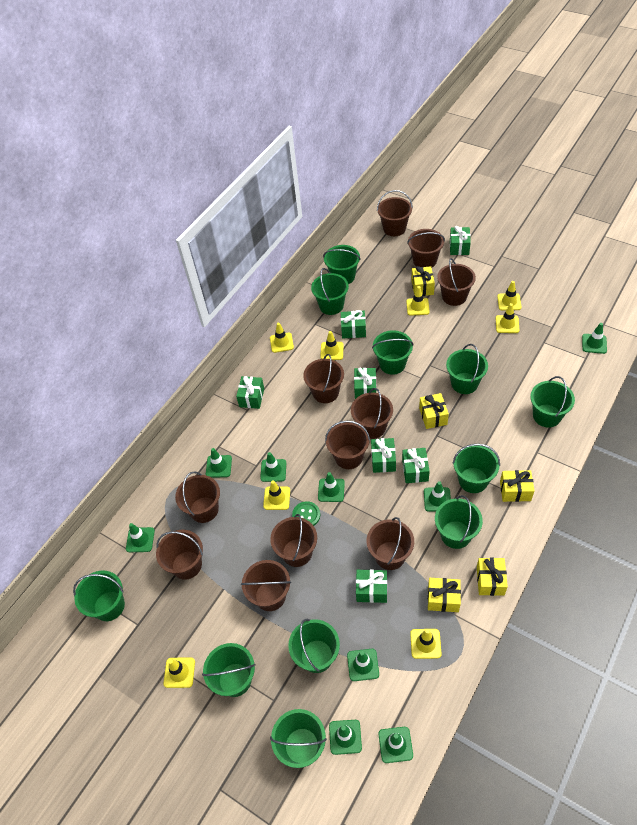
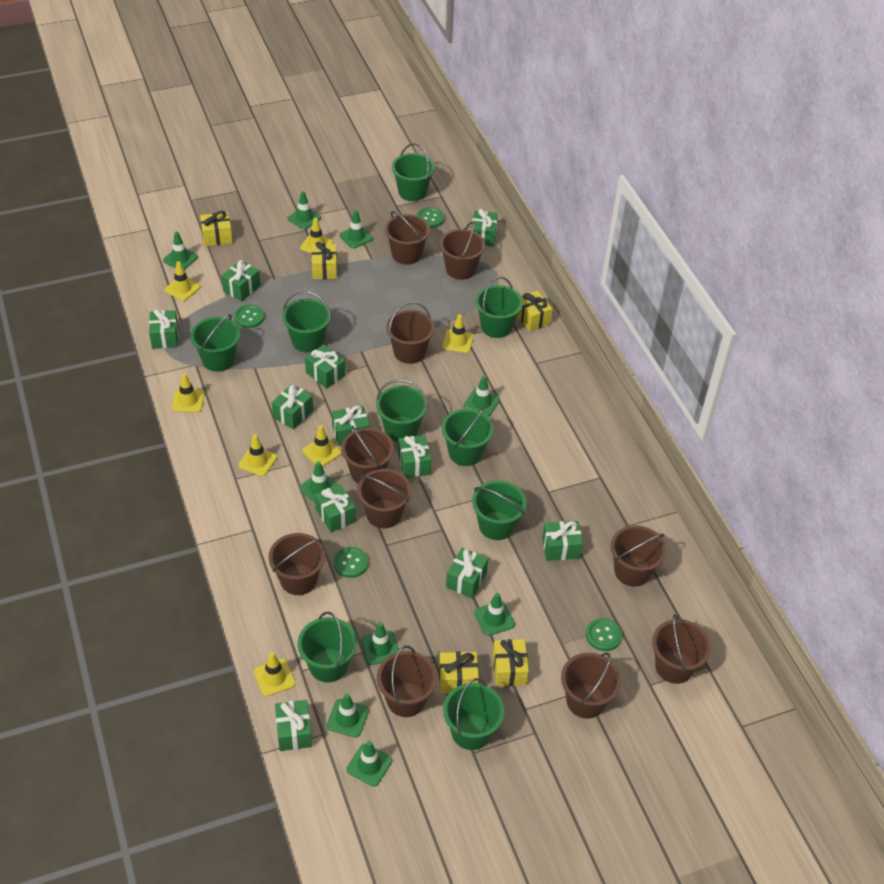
brown bucket: 11 -> 10
green bucket: 11 -> 9
green button: 1 -> 4
green gift: 7 -> 11
yellow traffic cone: 8 -> 7

